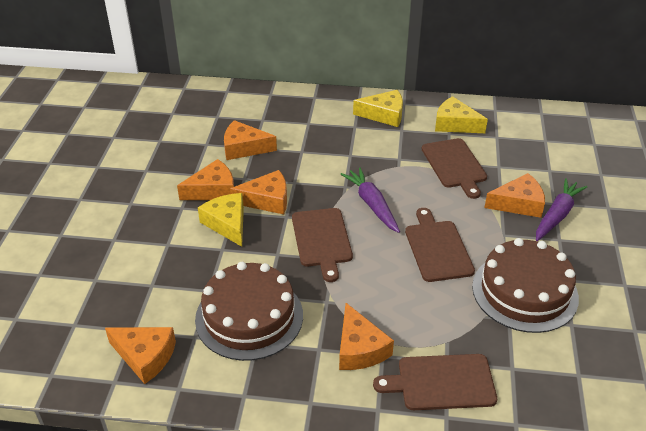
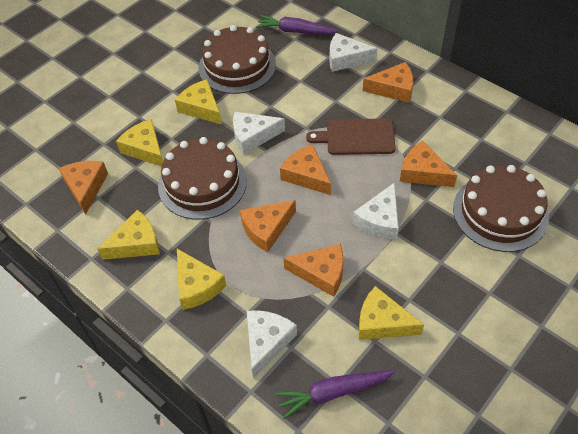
brown cake: 2 -> 3
brown cutting board: 4 -> 1
white cheese: 0 -> 4
yellow cheese: 3 -> 5

